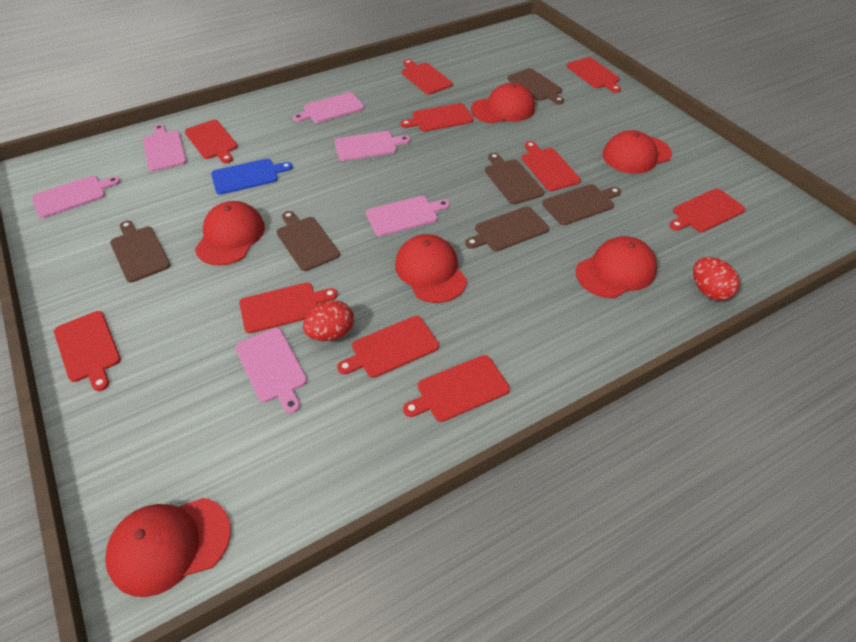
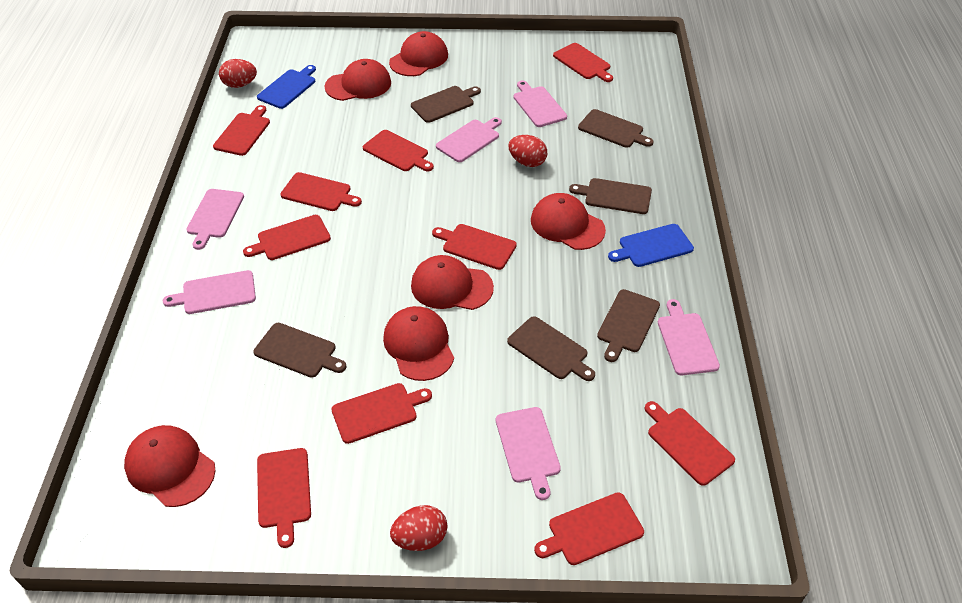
blue cutting board: 1 -> 2
red egg: 2 -> 3

